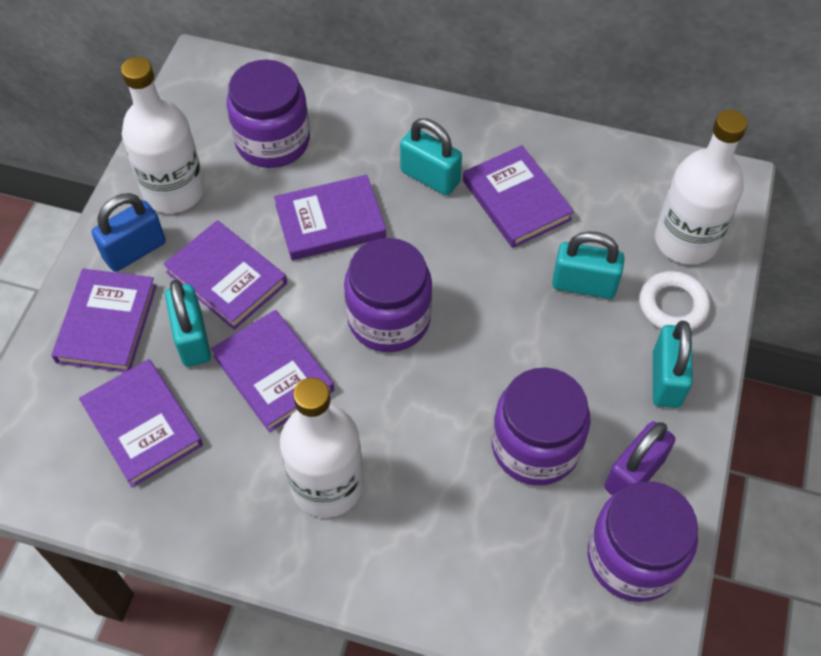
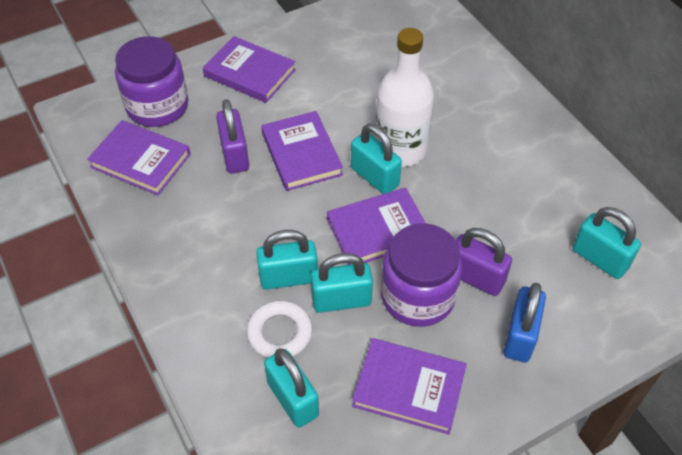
purple book: 6 -> 5
purple jar: 4 -> 2
purple padlock: 1 -> 2
turquoise padlock: 4 -> 5
white bottle: 3 -> 1

